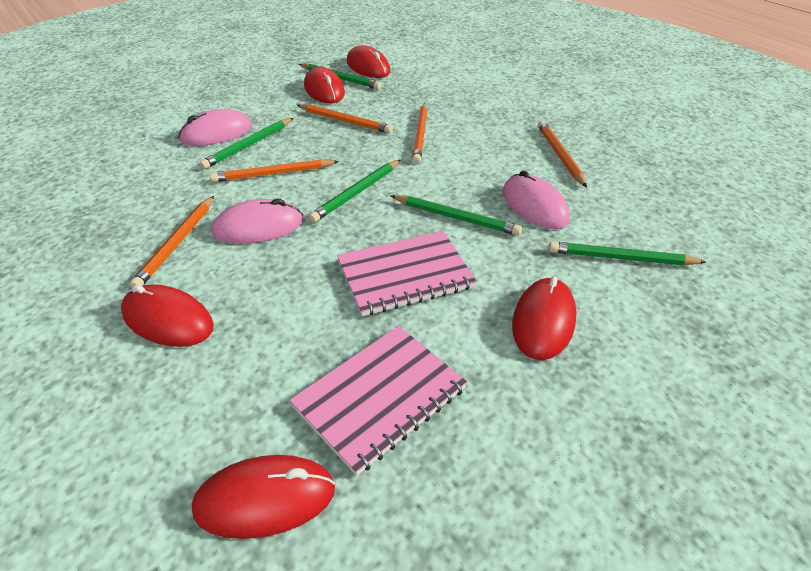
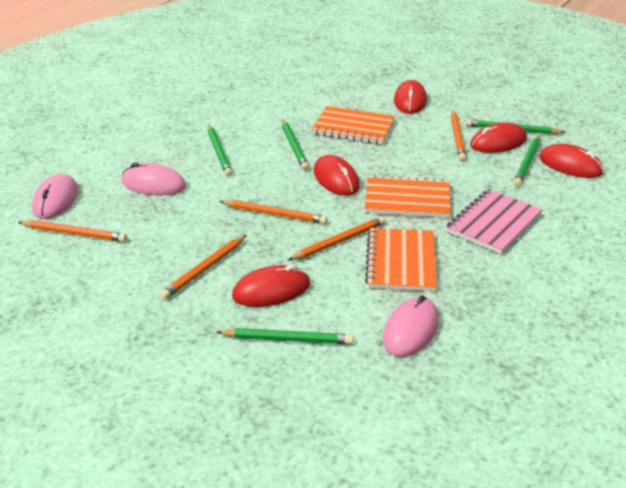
orange notebook: 0 -> 3
pink notebook: 2 -> 1

